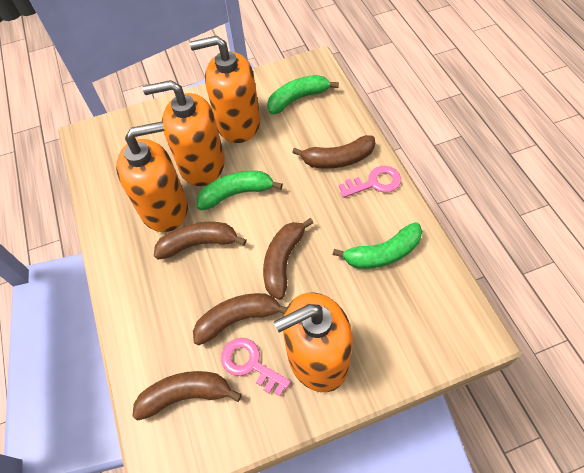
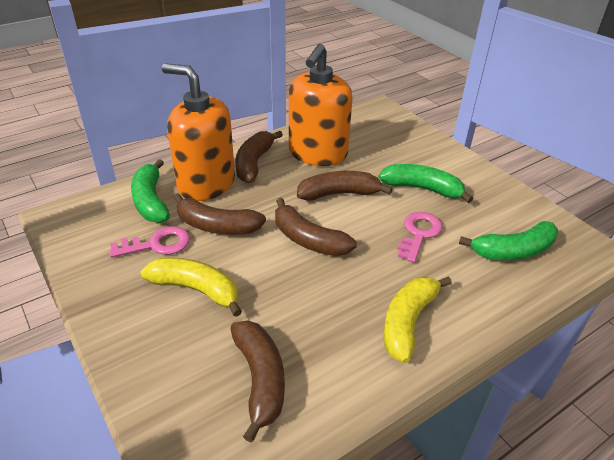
orange soap dispenser: 4 -> 2
yellow banana: 0 -> 2

